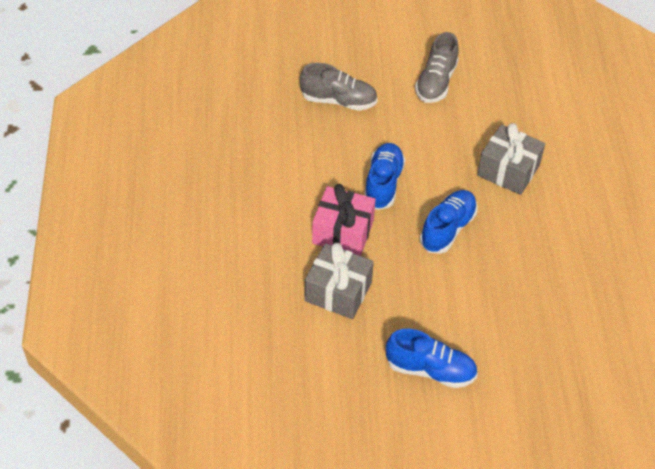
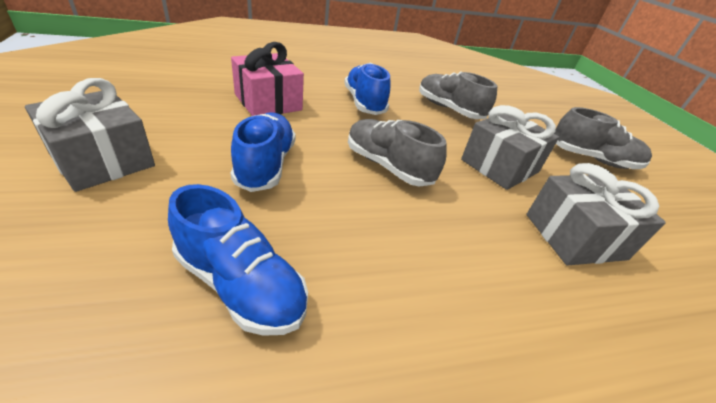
grey gift: 2 -> 3
grey shoe: 2 -> 3

